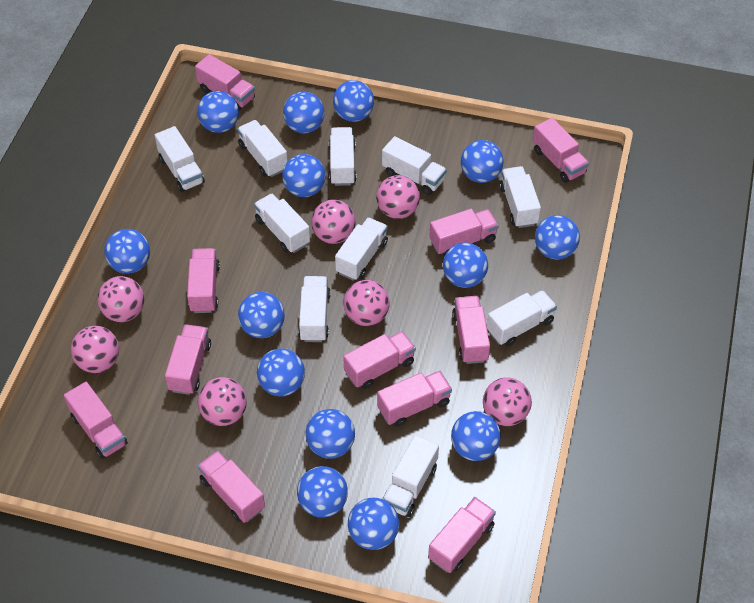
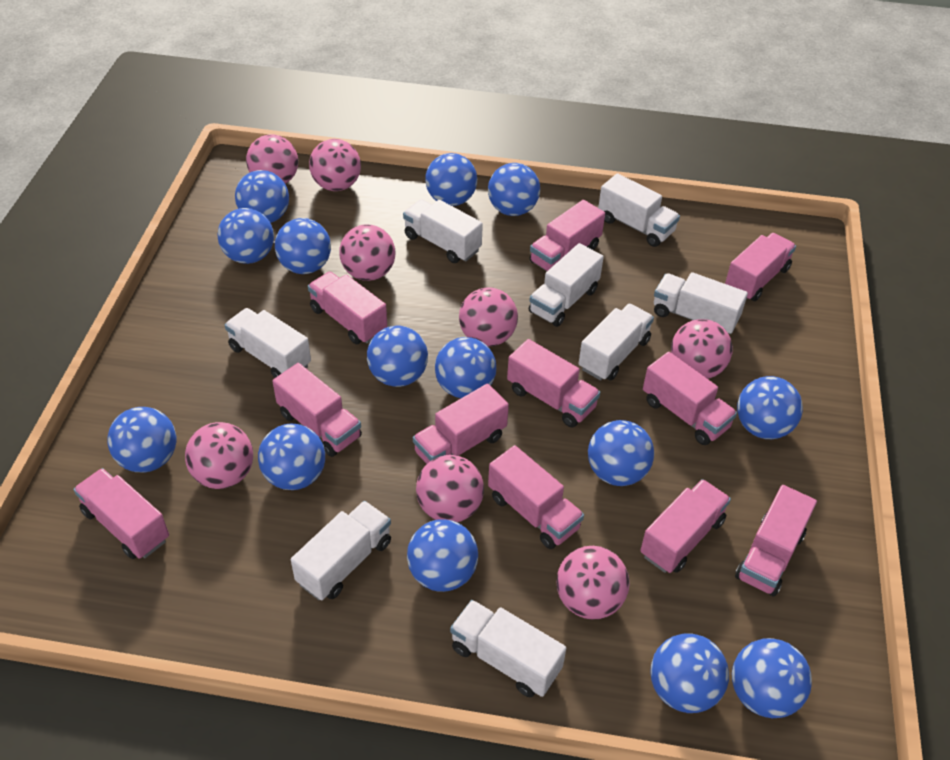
pink ball: 7 -> 8
white truck: 10 -> 8

